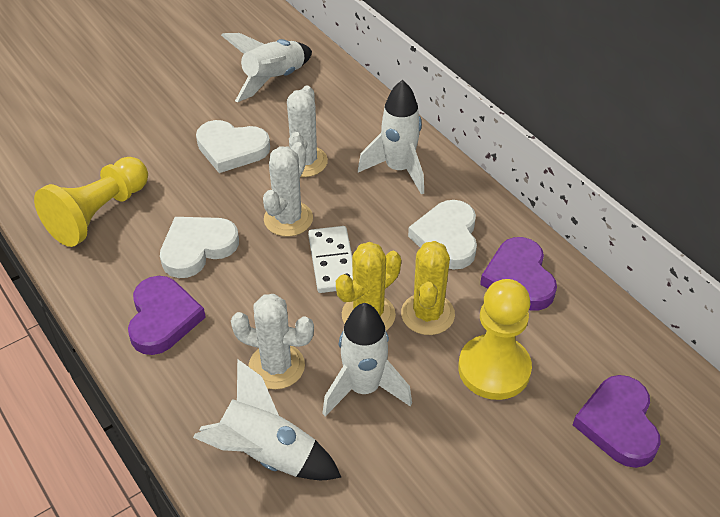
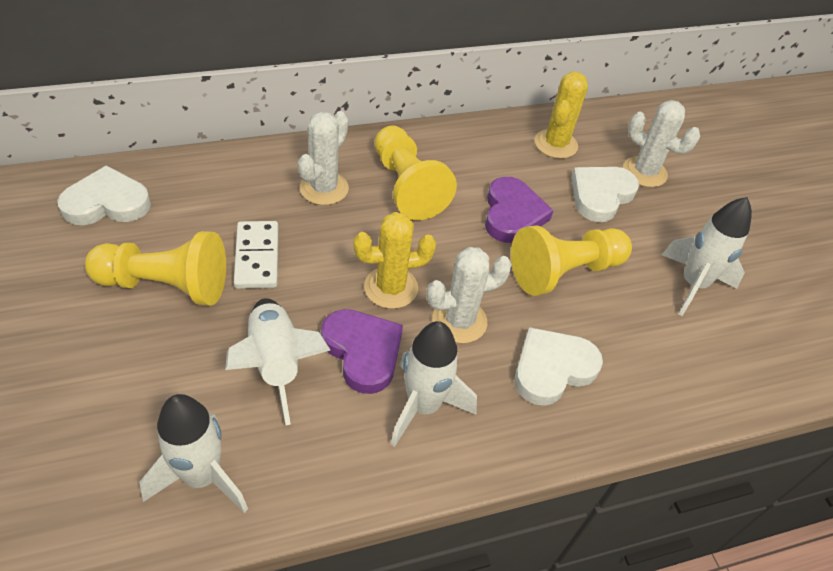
purple heart: 3 -> 2
yellow pawn: 2 -> 3

